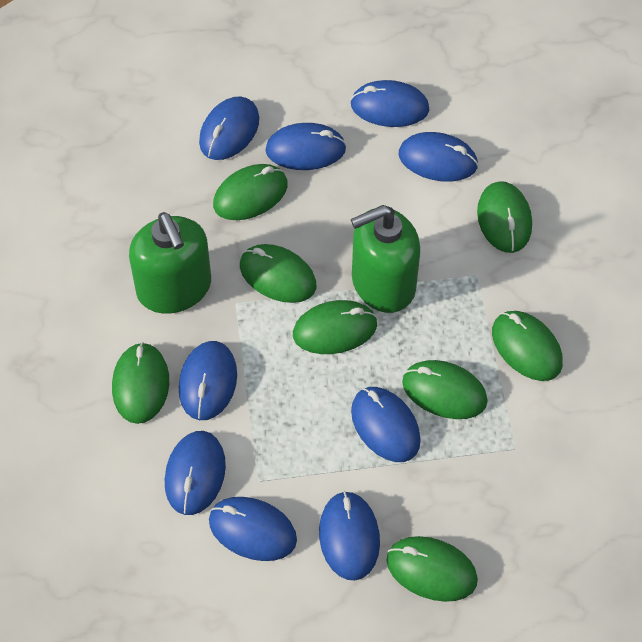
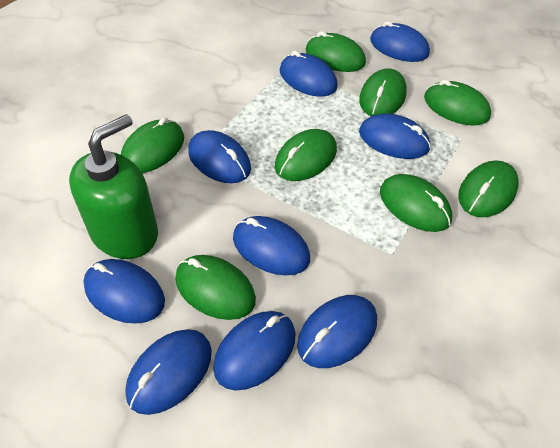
green soap dispenser: 2 -> 1

